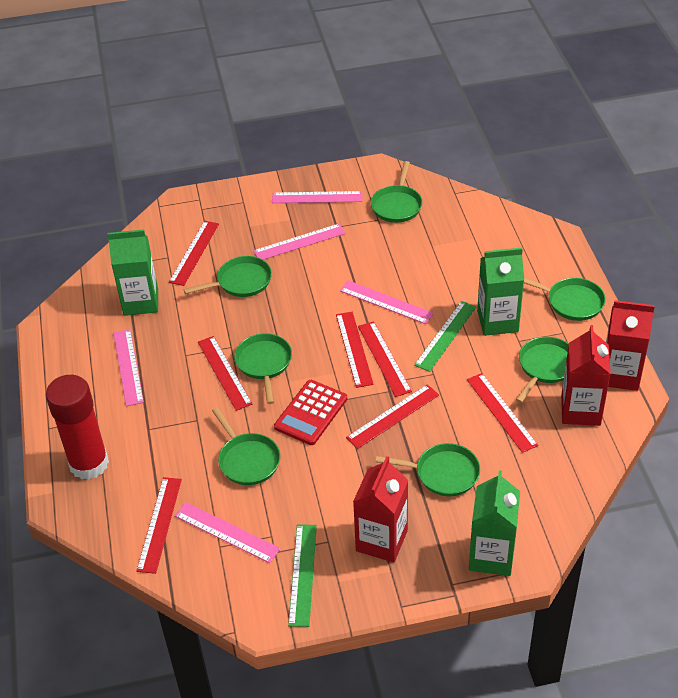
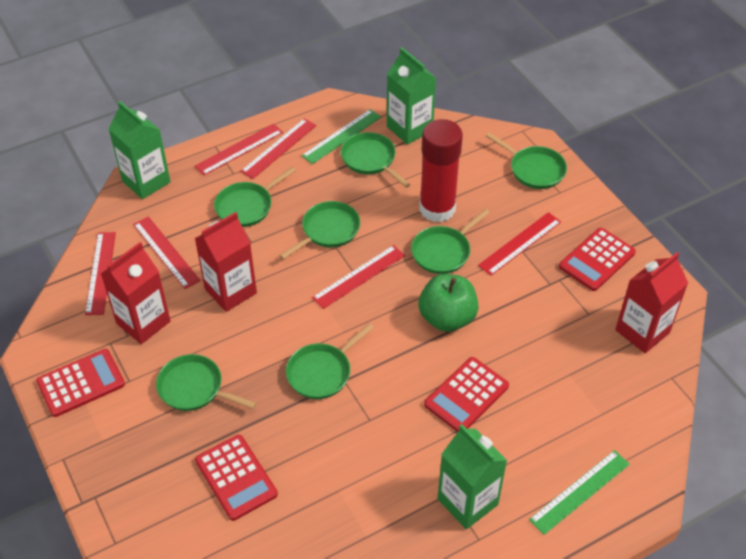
green apple: 0 -> 1
pink ruler: 5 -> 0
red calculator: 1 -> 4
red ruler: 7 -> 6

